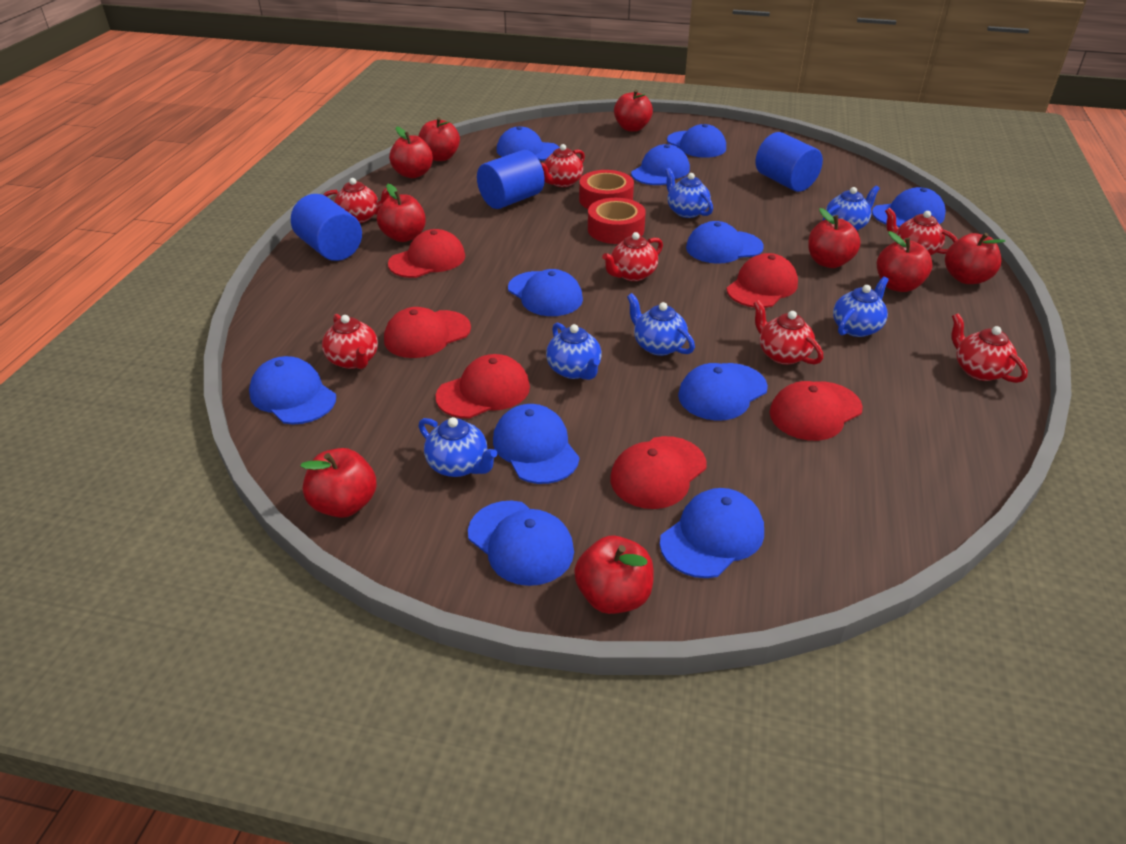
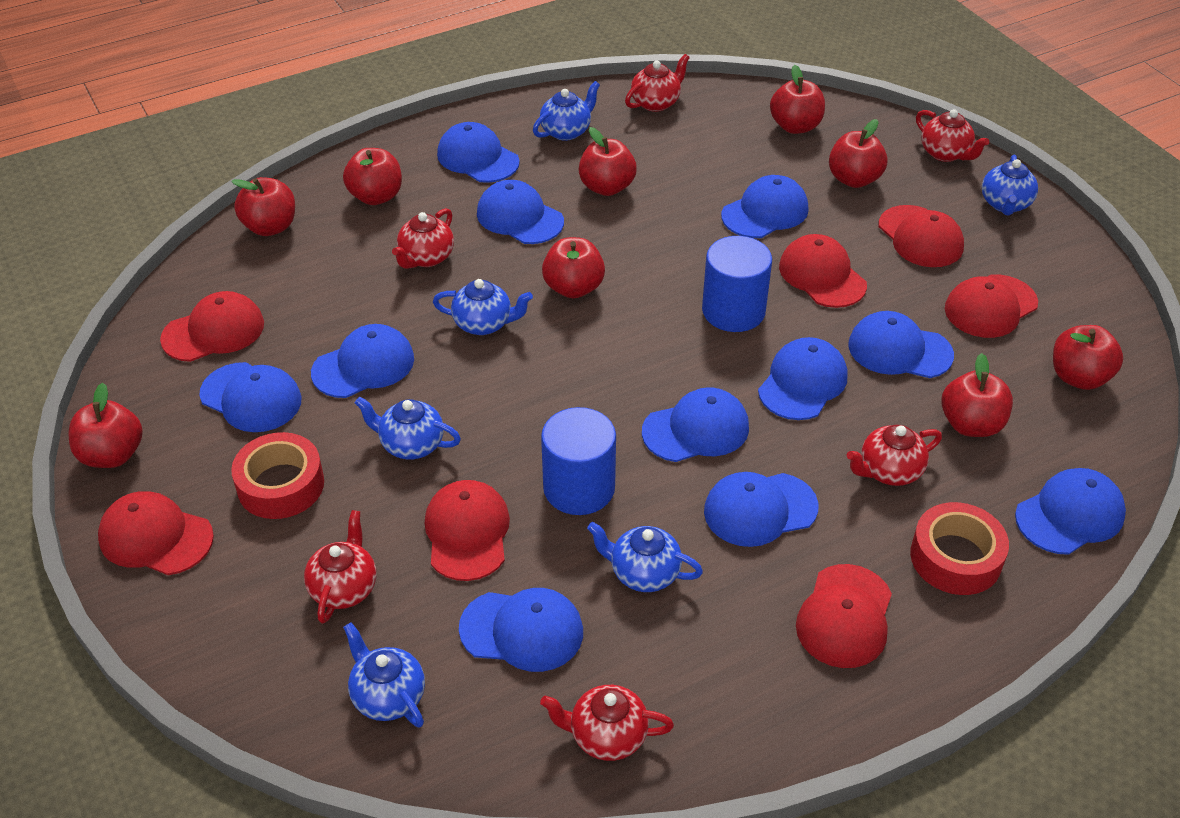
blue cylinder: 3 -> 2
red cap: 6 -> 7
red teapot: 7 -> 6

